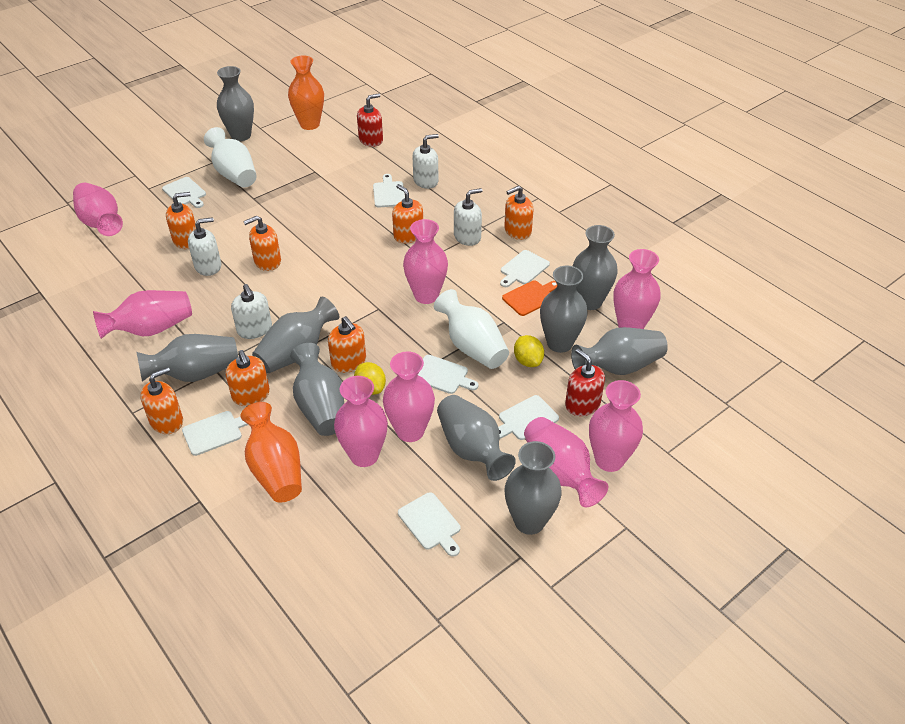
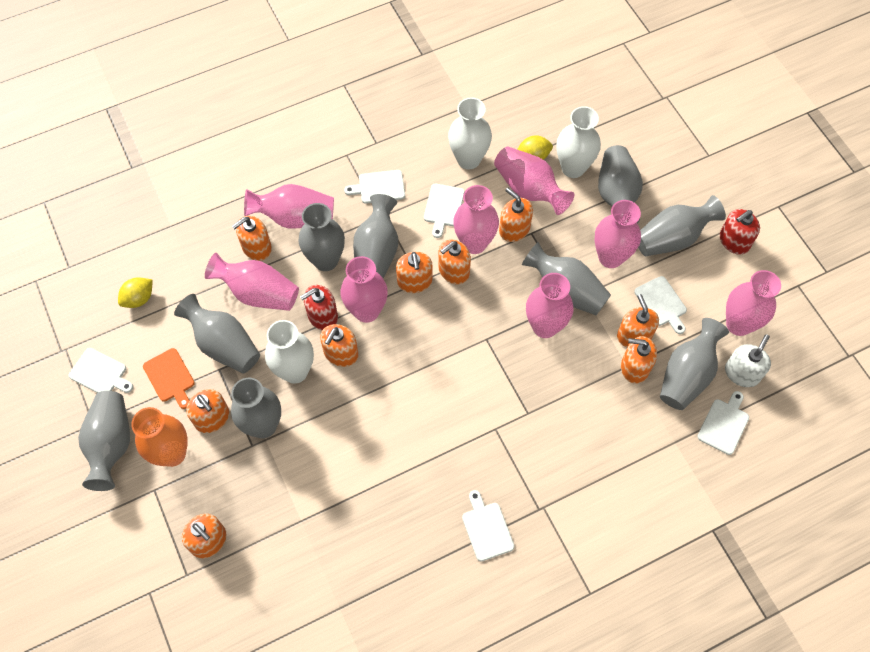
orange soap dispenser: 7 -> 9
orange vase: 2 -> 1
white cutting board: 7 -> 6
white soap dispenser: 4 -> 1
white vase: 2 -> 3

